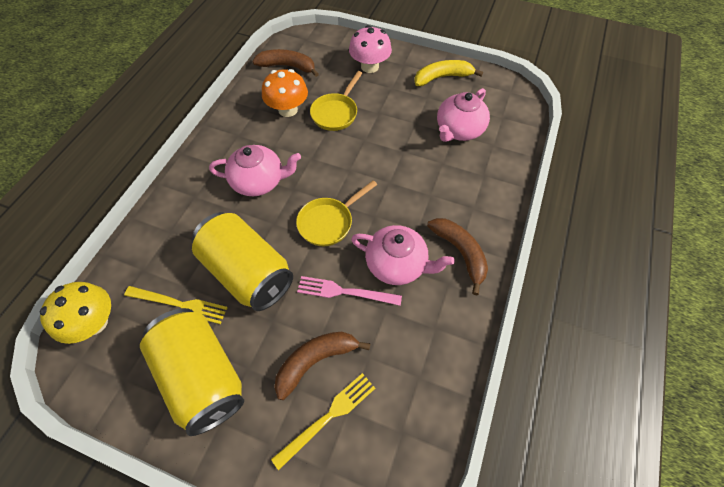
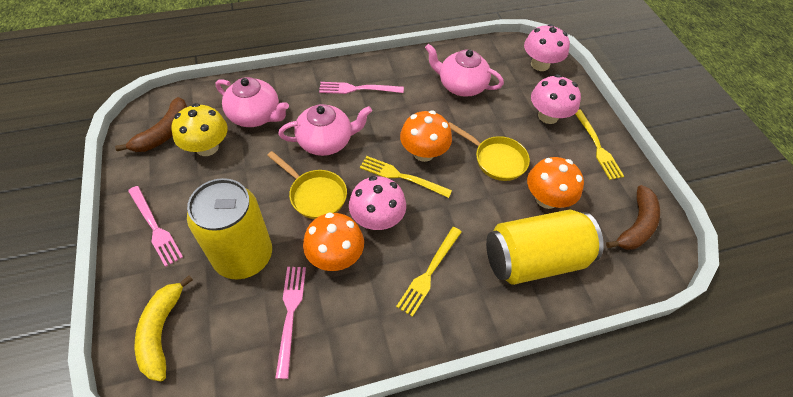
brown banana: 3 -> 2
orange mushroom: 1 -> 3
pink fork: 1 -> 3
pink mushroom: 1 -> 3
yellow fork: 2 -> 3

